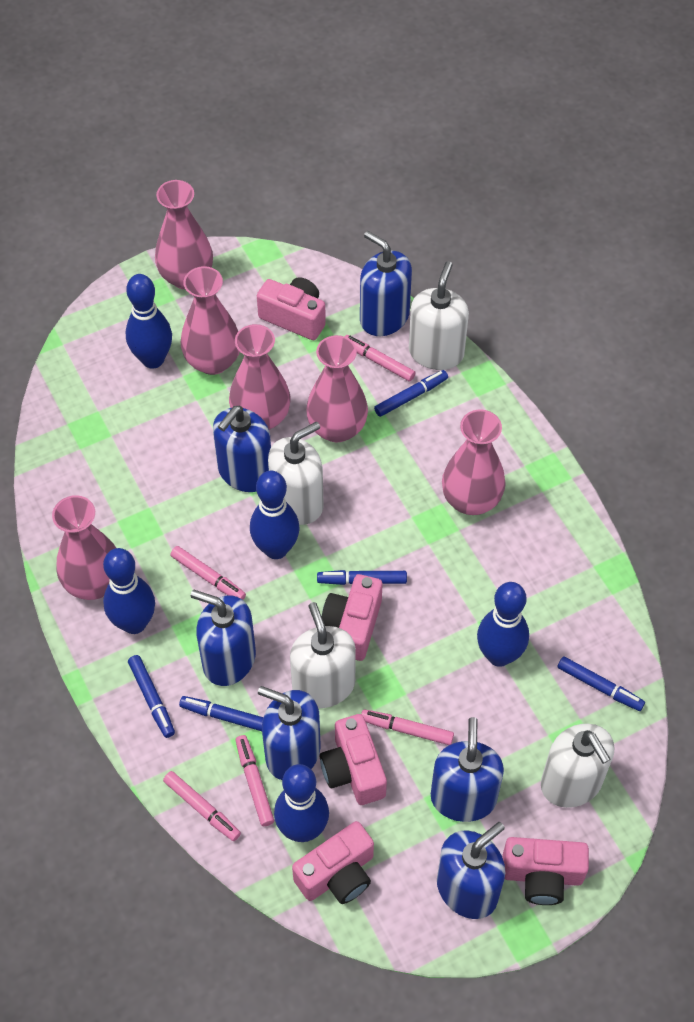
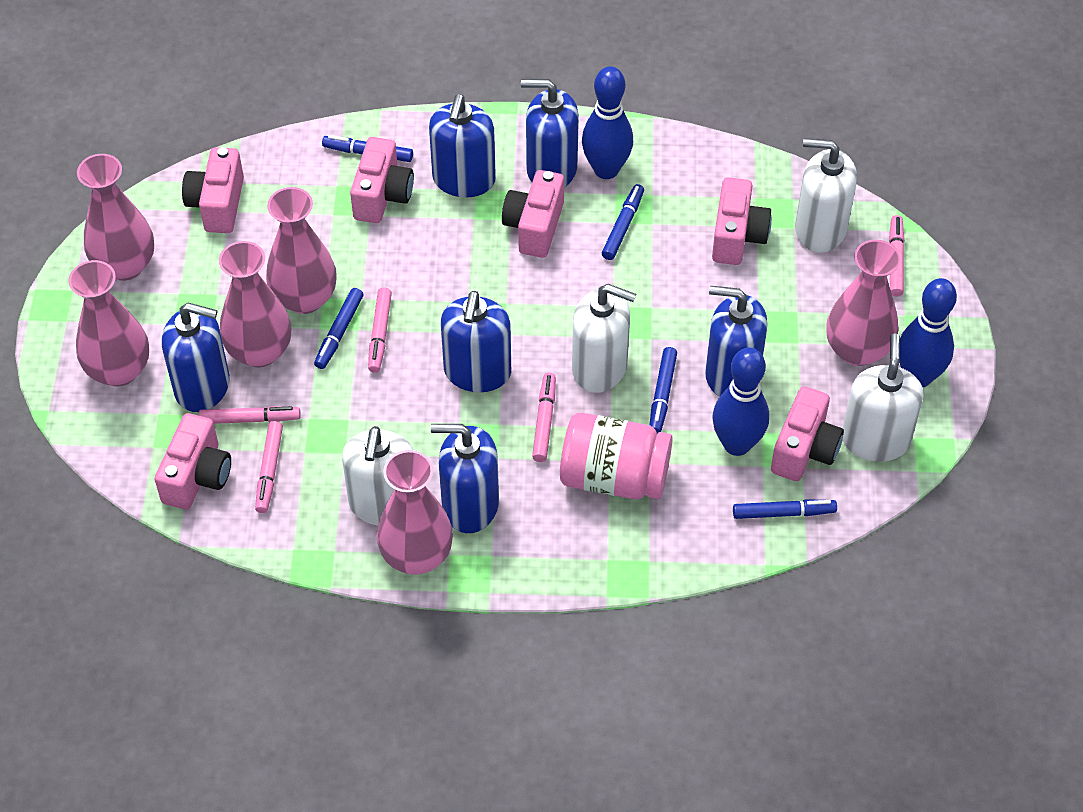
blue bowling pin: 5 -> 3
pink camera: 5 -> 6
pink jar: 0 -> 1

